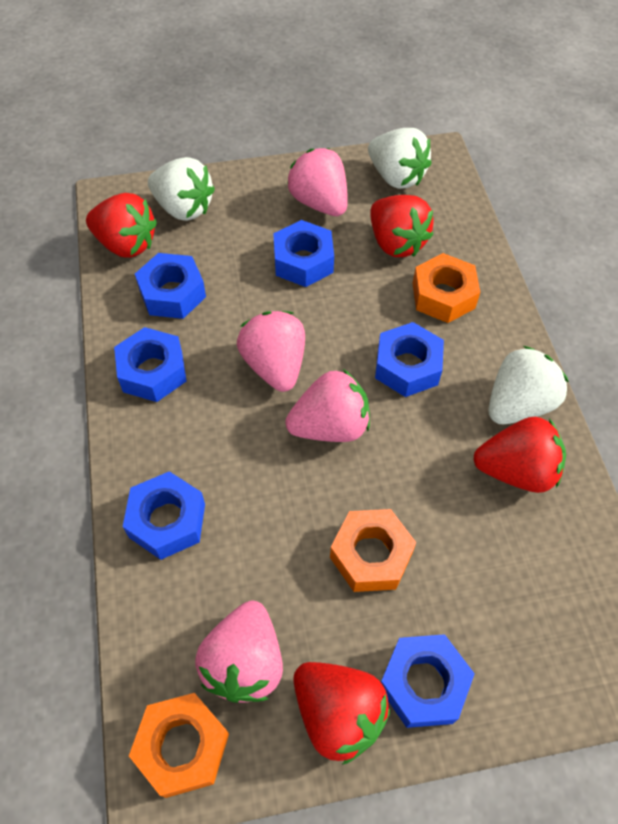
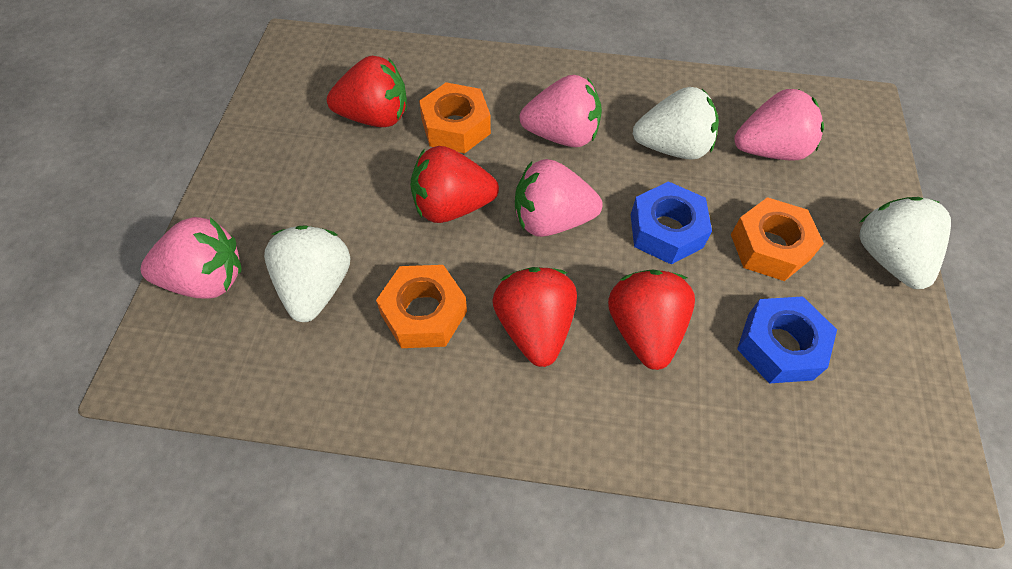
blue nut: 6 -> 2

